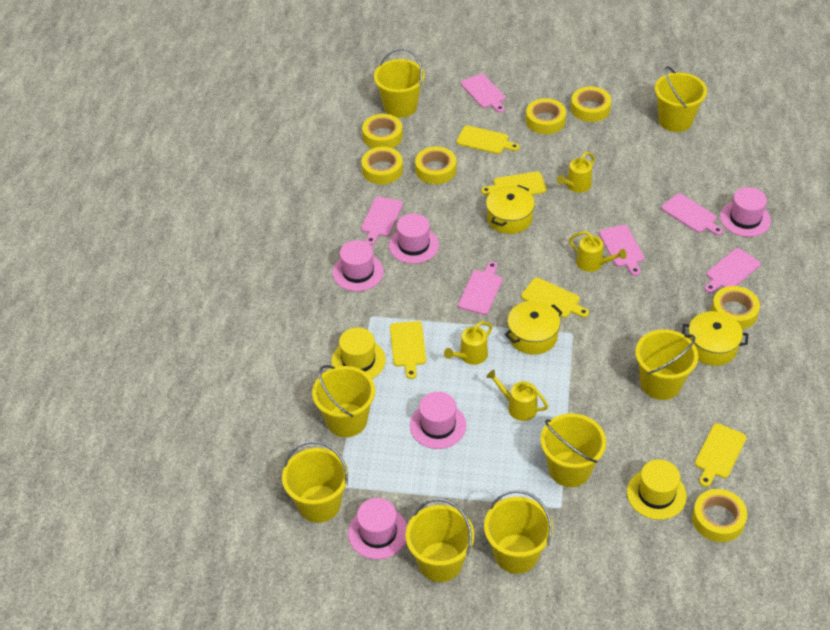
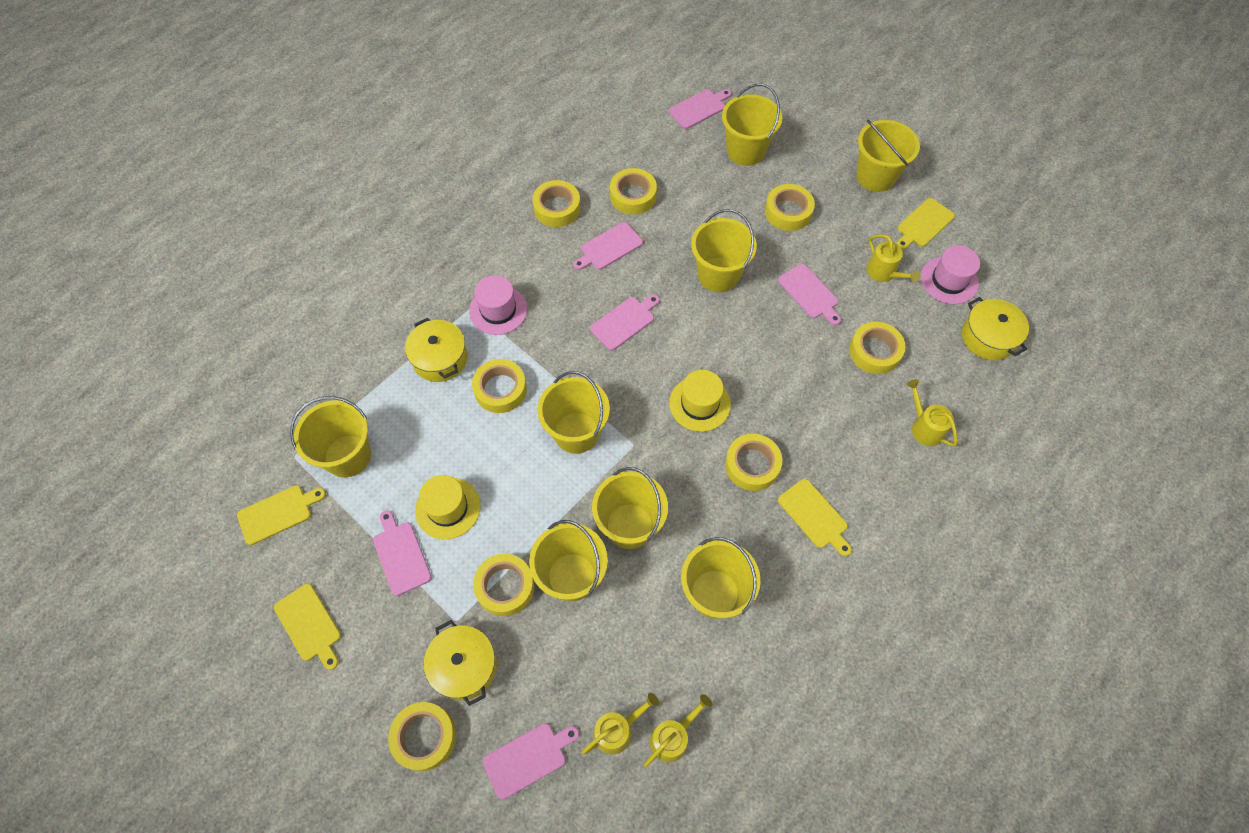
pink hat: 5 -> 2
yellow cutting board: 5 -> 4
yellow tape: 7 -> 8

